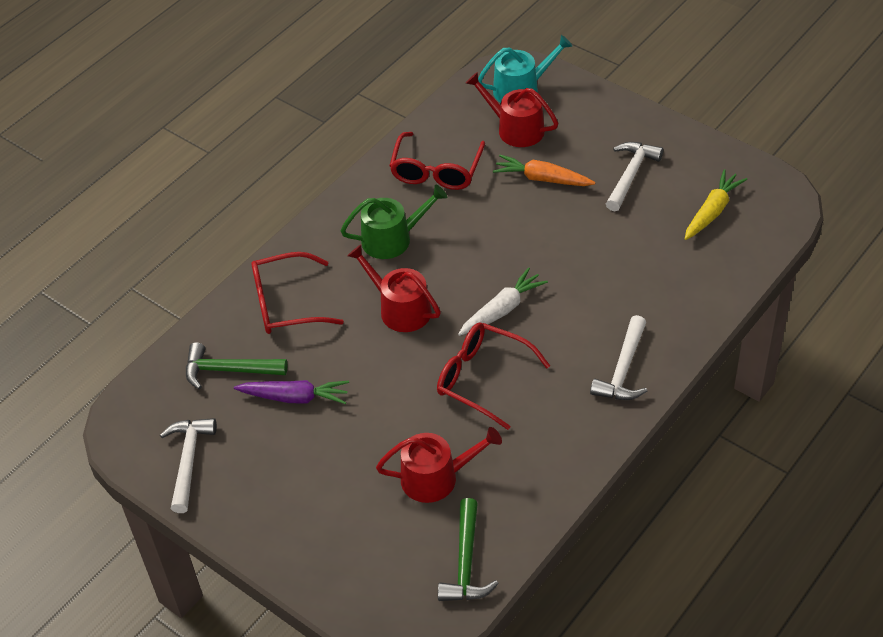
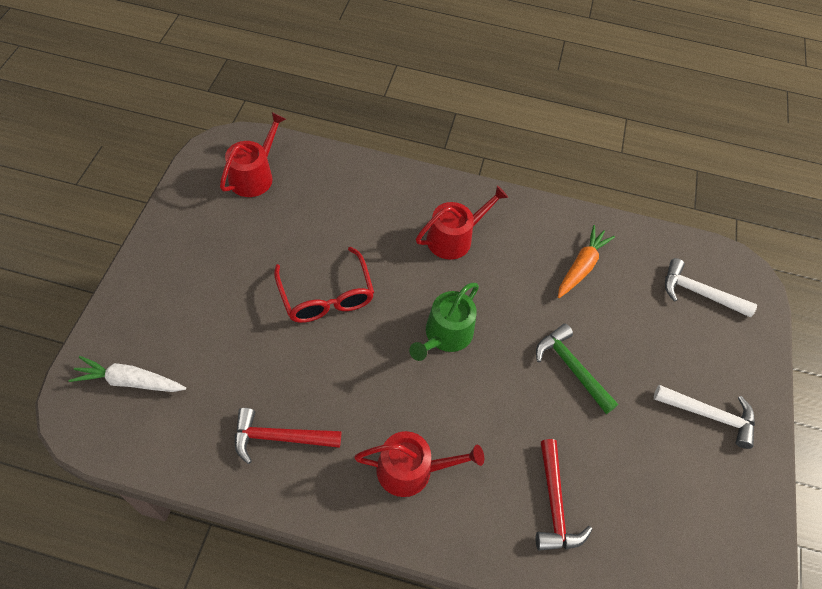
green hammer: 2 -> 1
purple carrot: 1 -> 0
red glasses: 3 -> 1
red hammer: 0 -> 2
turquoise watering can: 1 -> 0
white hammer: 3 -> 2
yellow carrot: 1 -> 0

